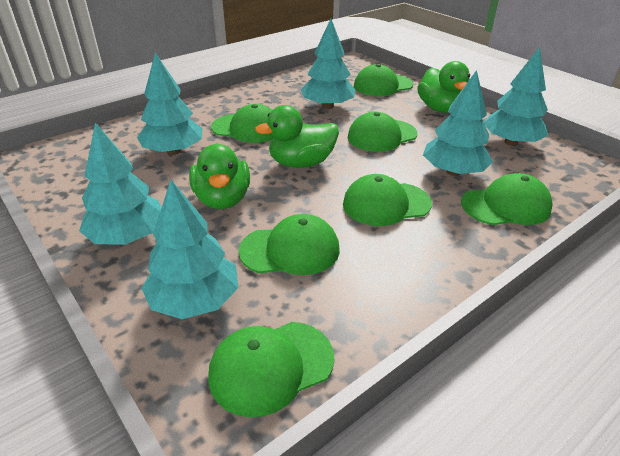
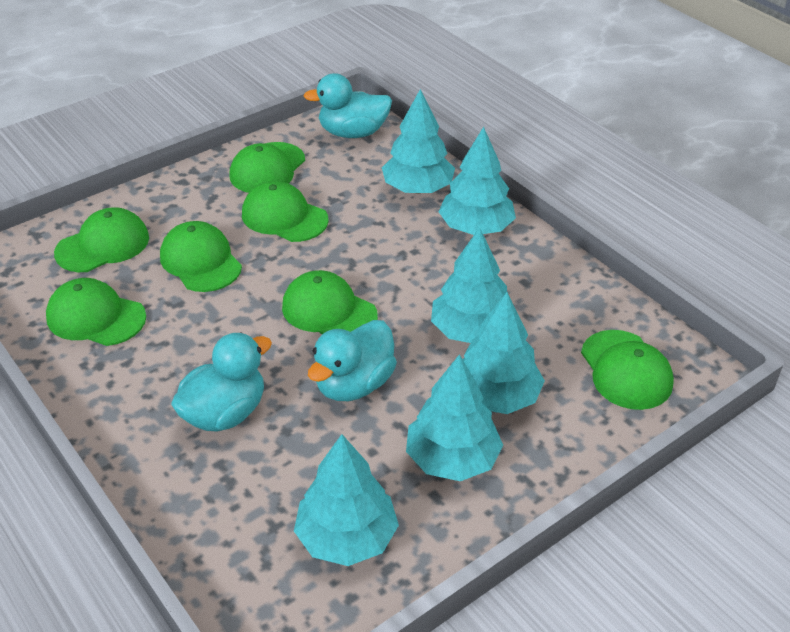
green duck: 3 -> 0
turquoise duck: 0 -> 3

